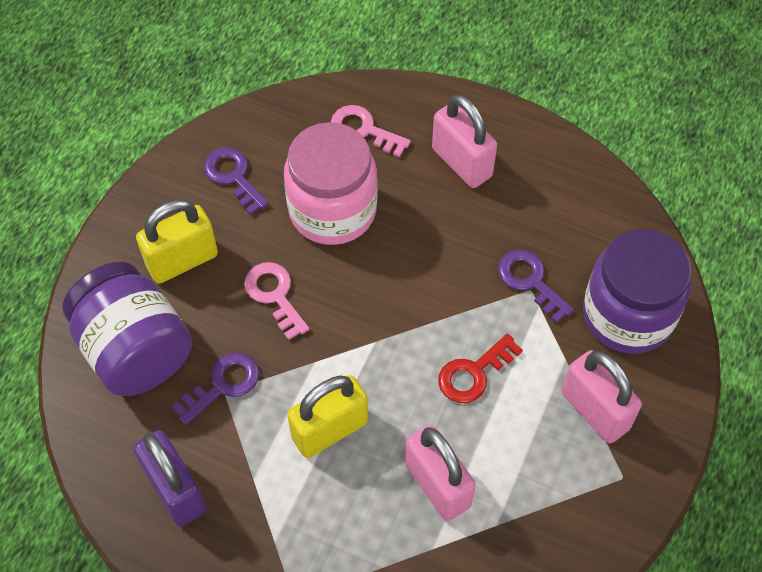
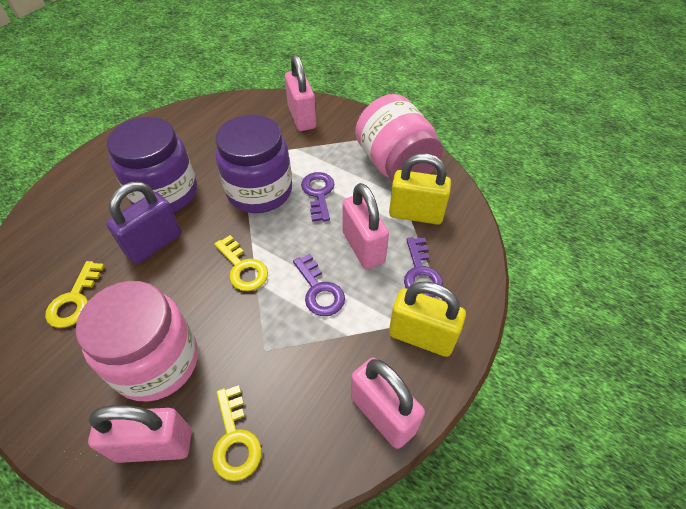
pink jar: 1 -> 2
pink key: 2 -> 0
pink padlock: 3 -> 4
red key: 1 -> 0
yellow key: 0 -> 3

